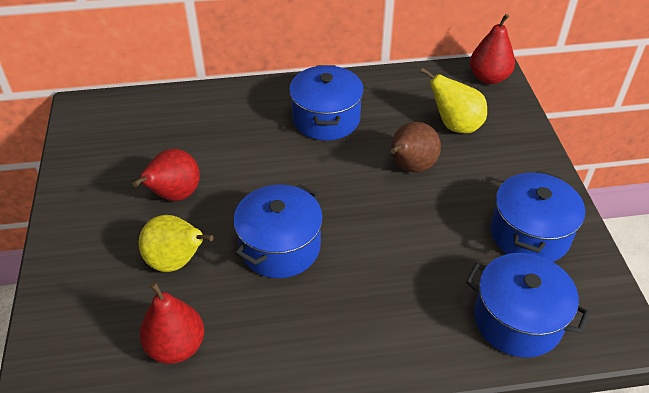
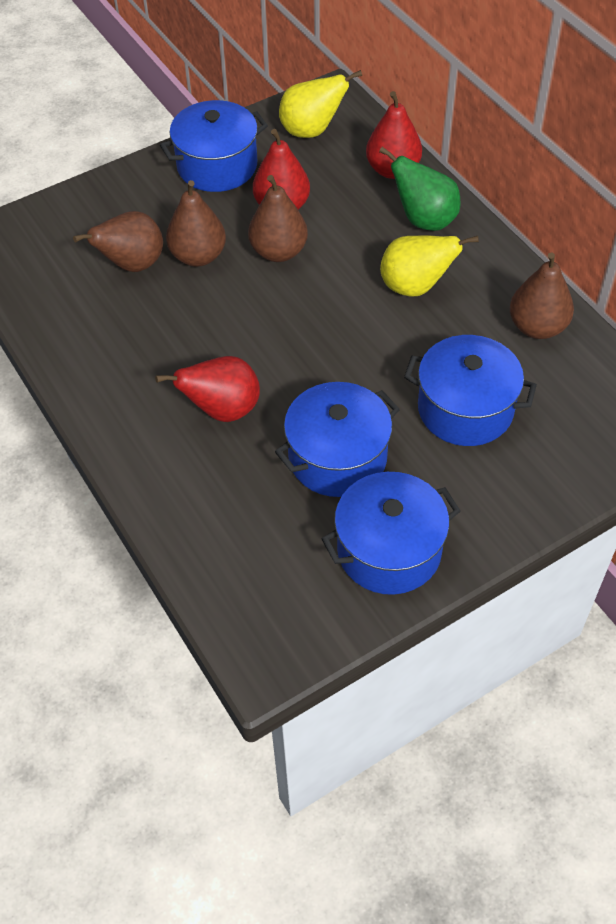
brown pear: 1 -> 4
green pear: 0 -> 1

